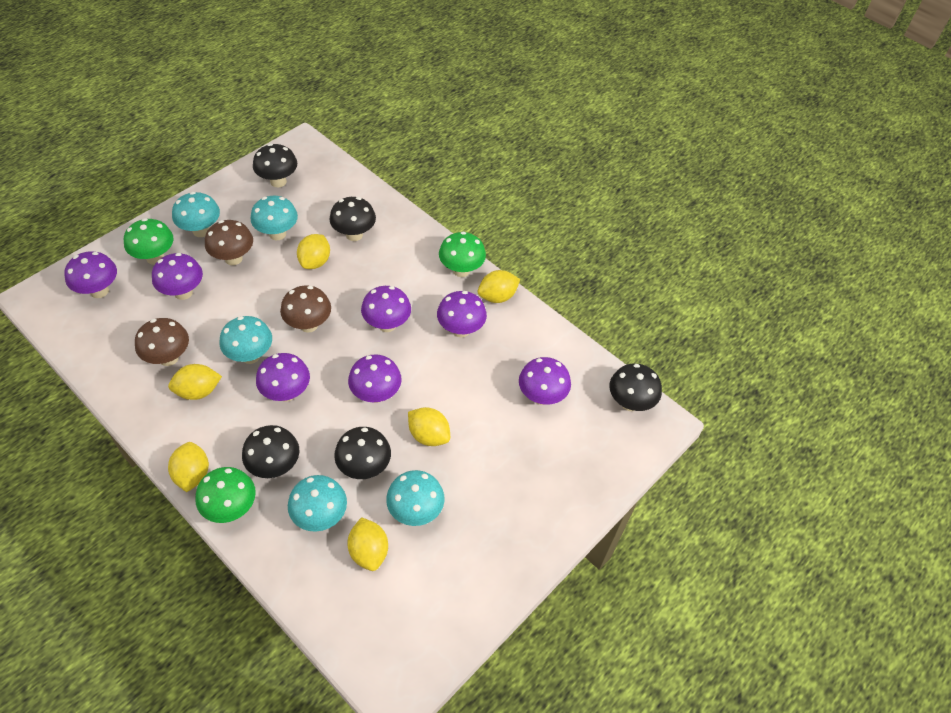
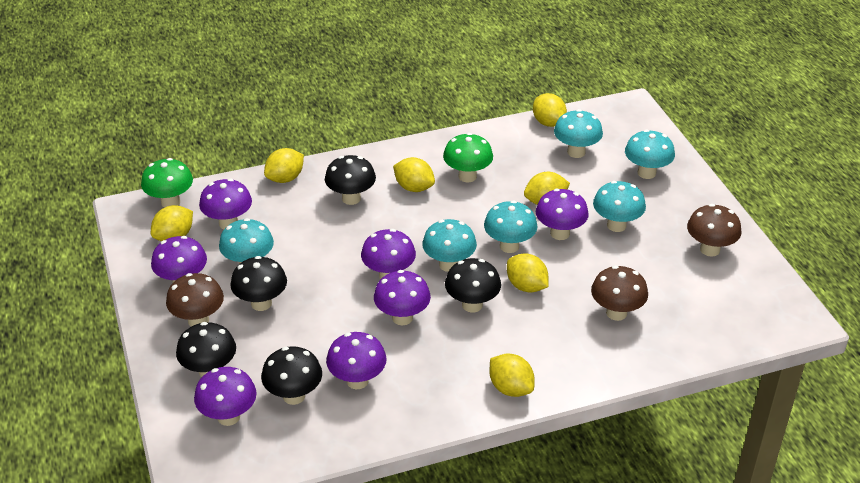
green mushroom: 3 -> 2
turquoise mushroom: 5 -> 6
yellow lemon: 6 -> 7

